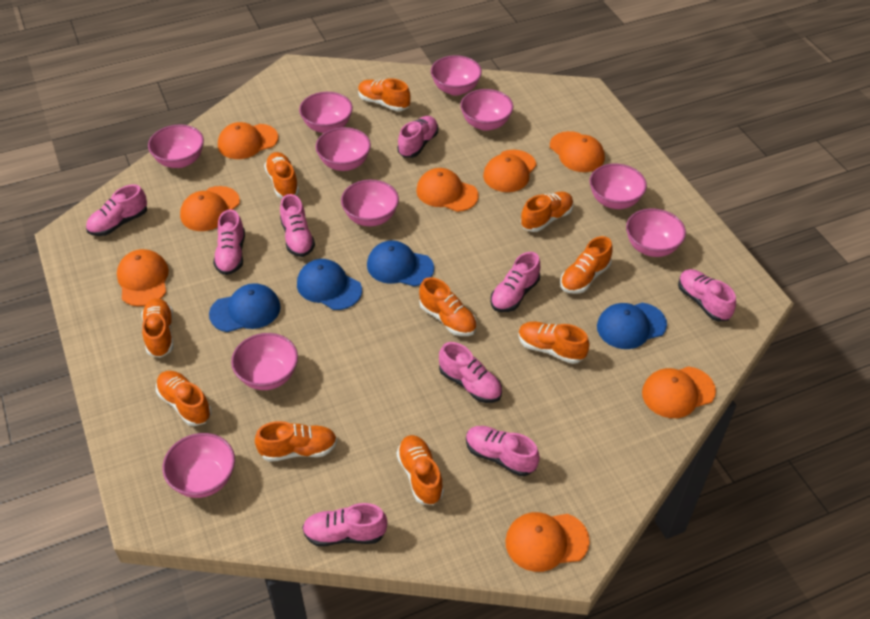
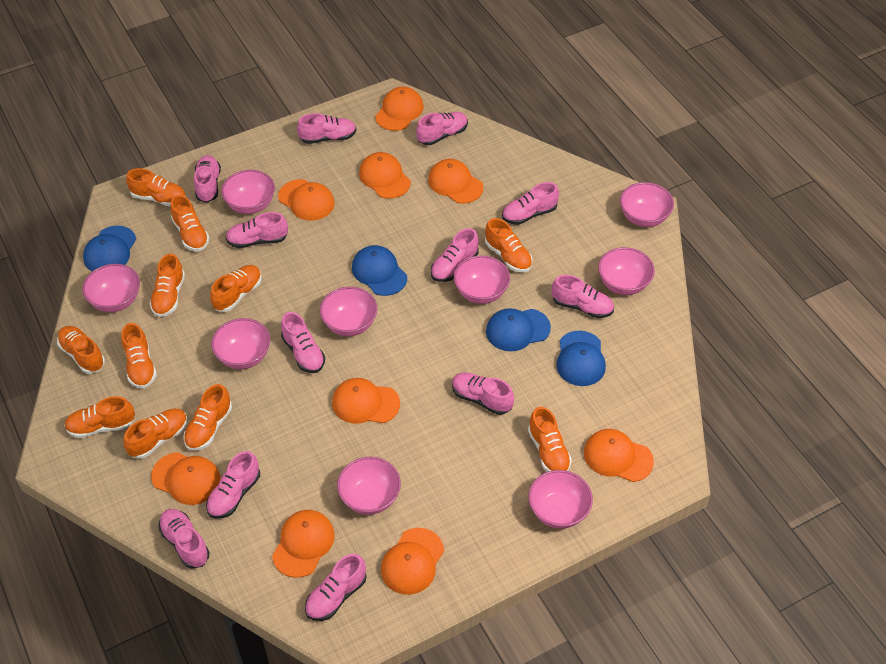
orange cap: 8 -> 9
orange shoe: 10 -> 11
pink bowl: 10 -> 9
pink shoe: 9 -> 12

